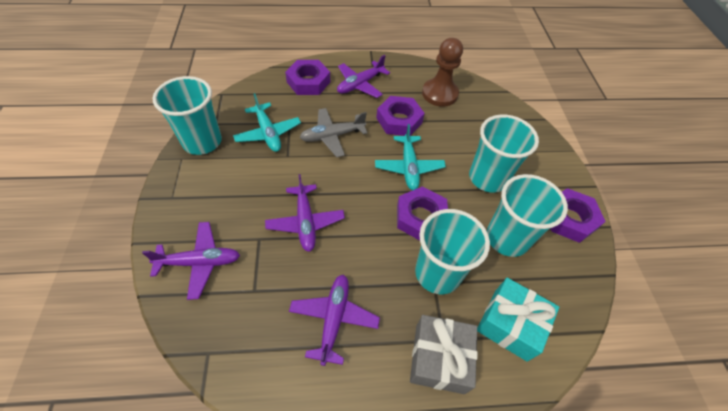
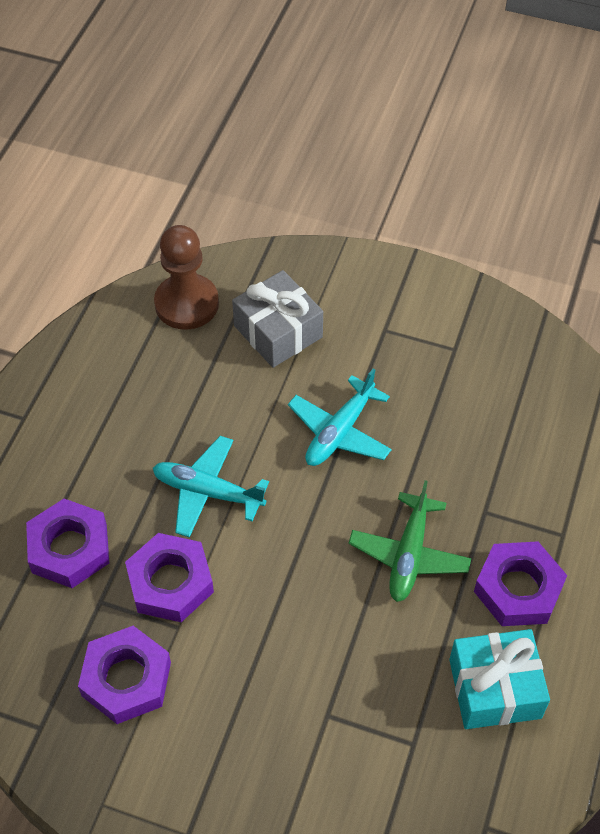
green plane: 0 -> 1
grey plane: 1 -> 0
purple plane: 4 -> 0
turquoise cup: 4 -> 0

